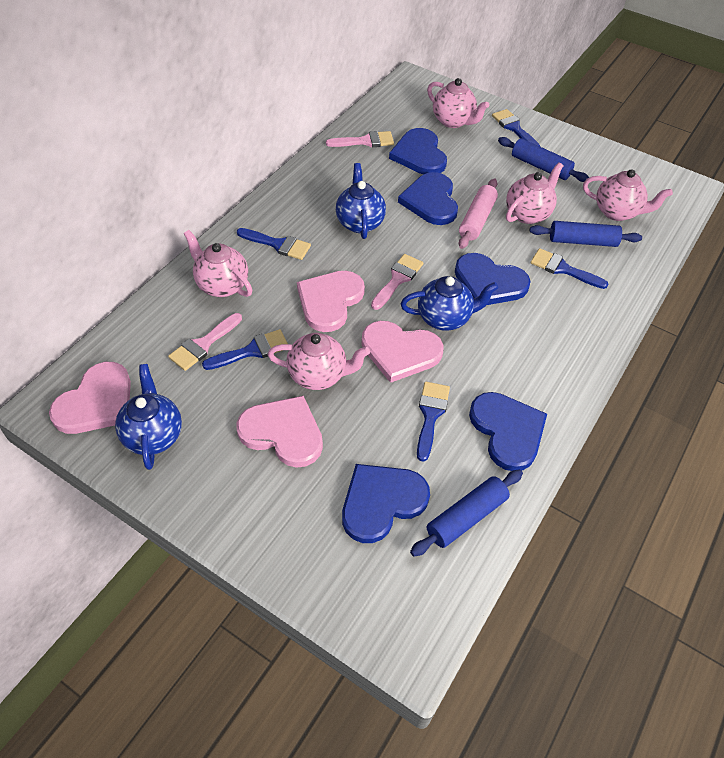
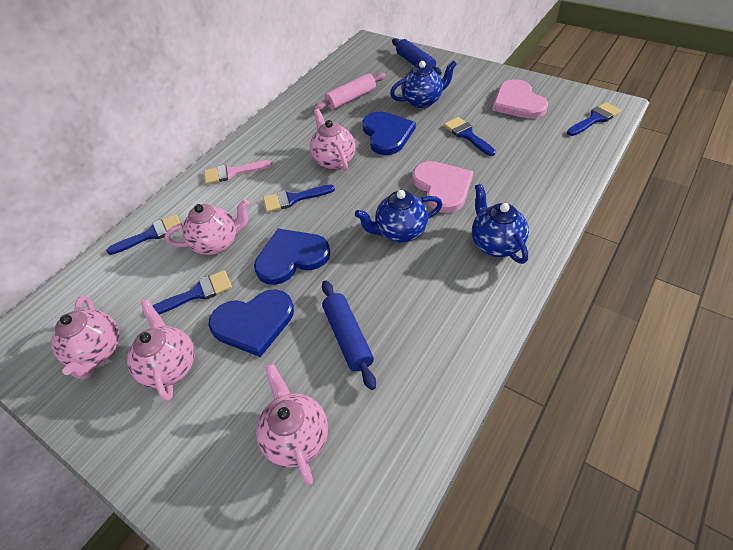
blue heart: 5 -> 3
blue rolling pin: 3 -> 2
pink brush: 3 -> 1
pink heart: 4 -> 2

